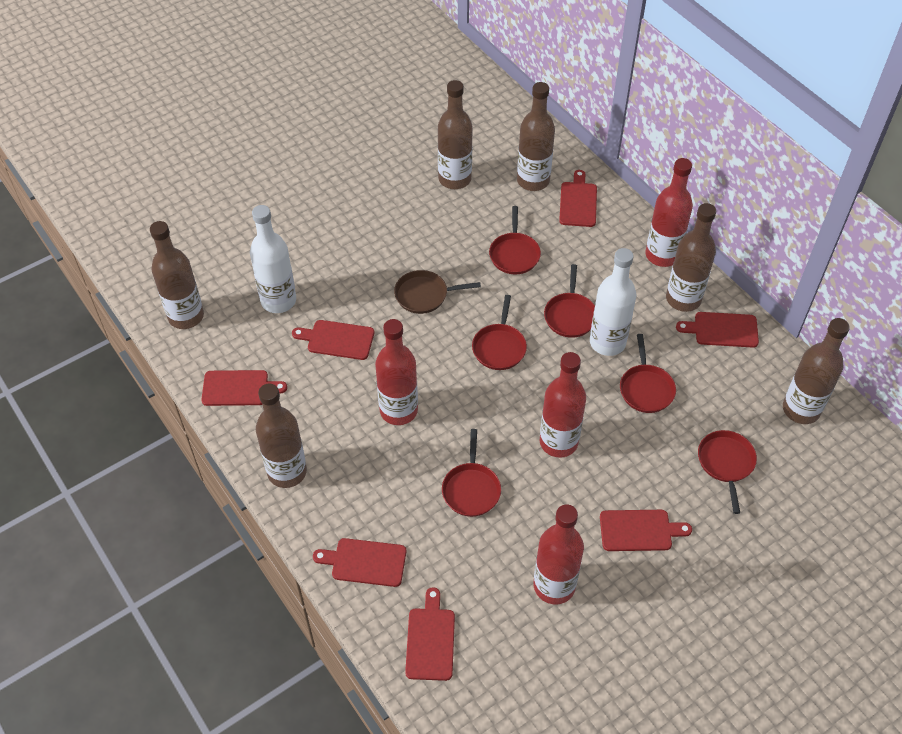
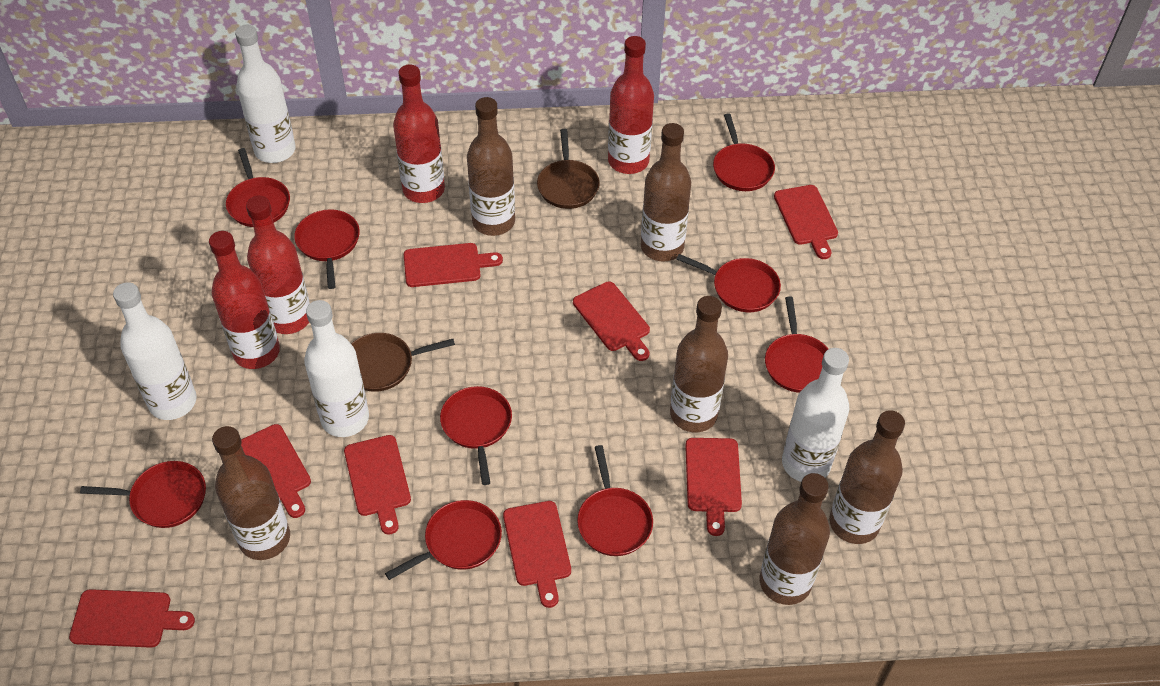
brown pan: 1 -> 2
red cutting board: 7 -> 8
red pan: 6 -> 9
white bottle: 2 -> 4

